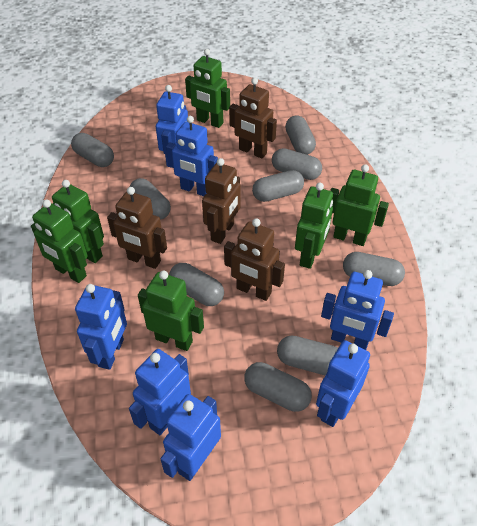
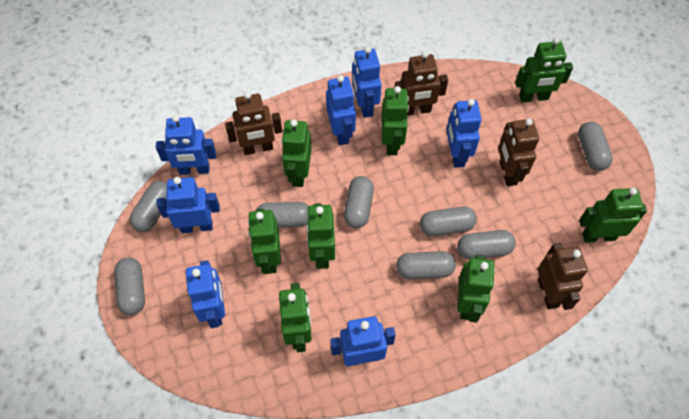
green robot: 6 -> 8
grey capsule: 9 -> 8

